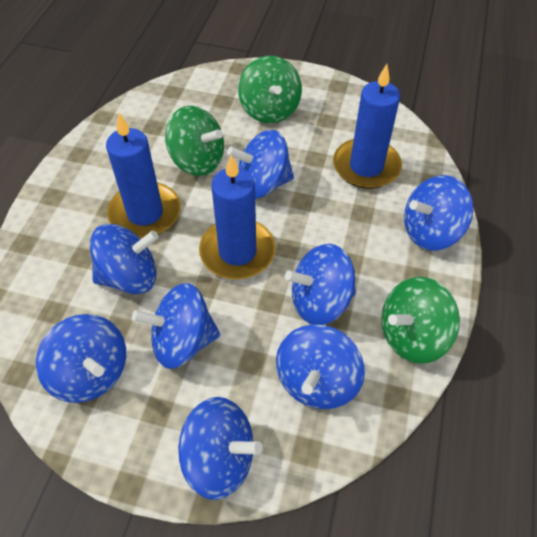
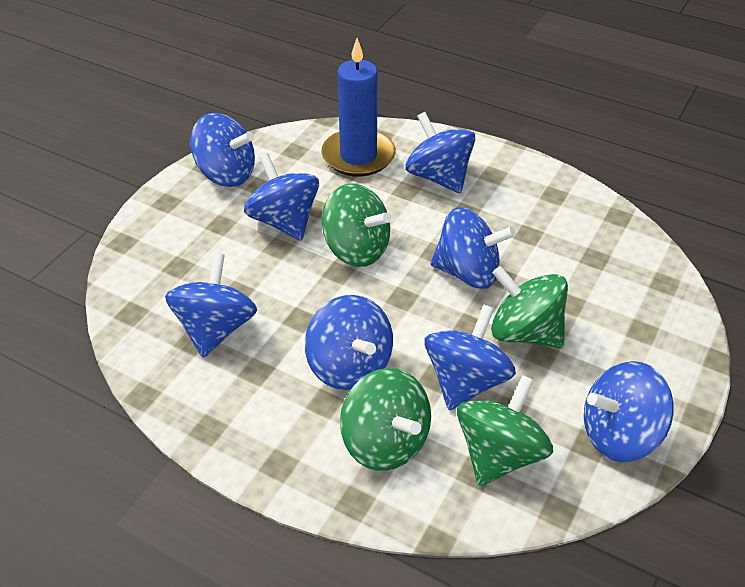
blue candle: 3 -> 1
green spinning top: 3 -> 4

